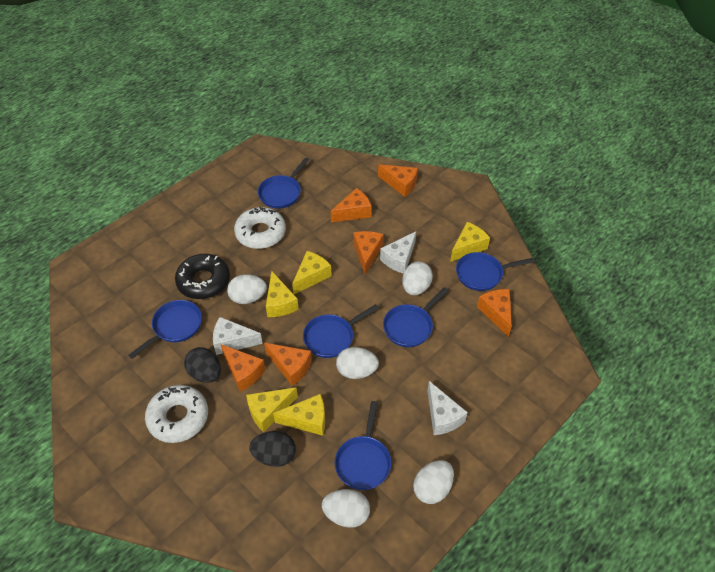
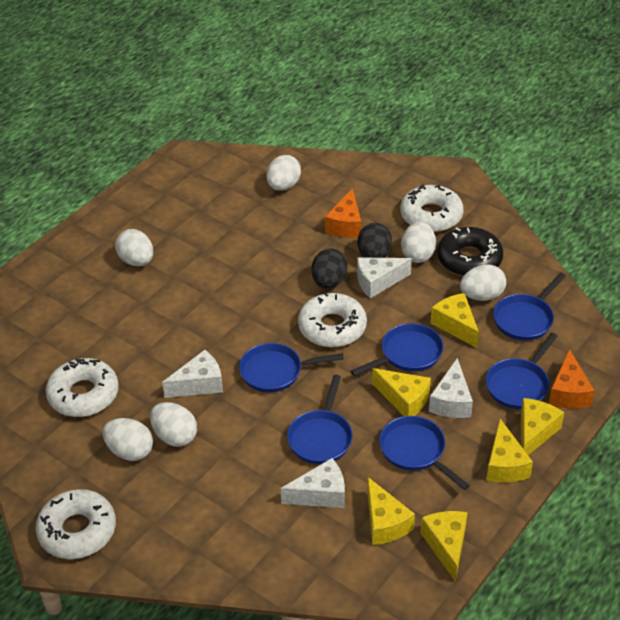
orange cheese: 6 -> 2
white cheese: 3 -> 4
white donut: 2 -> 4
white egg: 5 -> 6
yellow cheese: 5 -> 6

